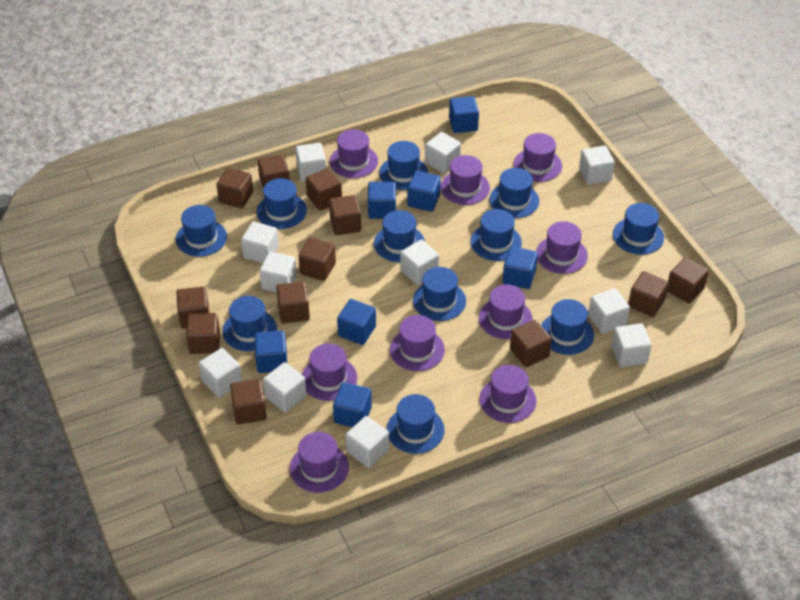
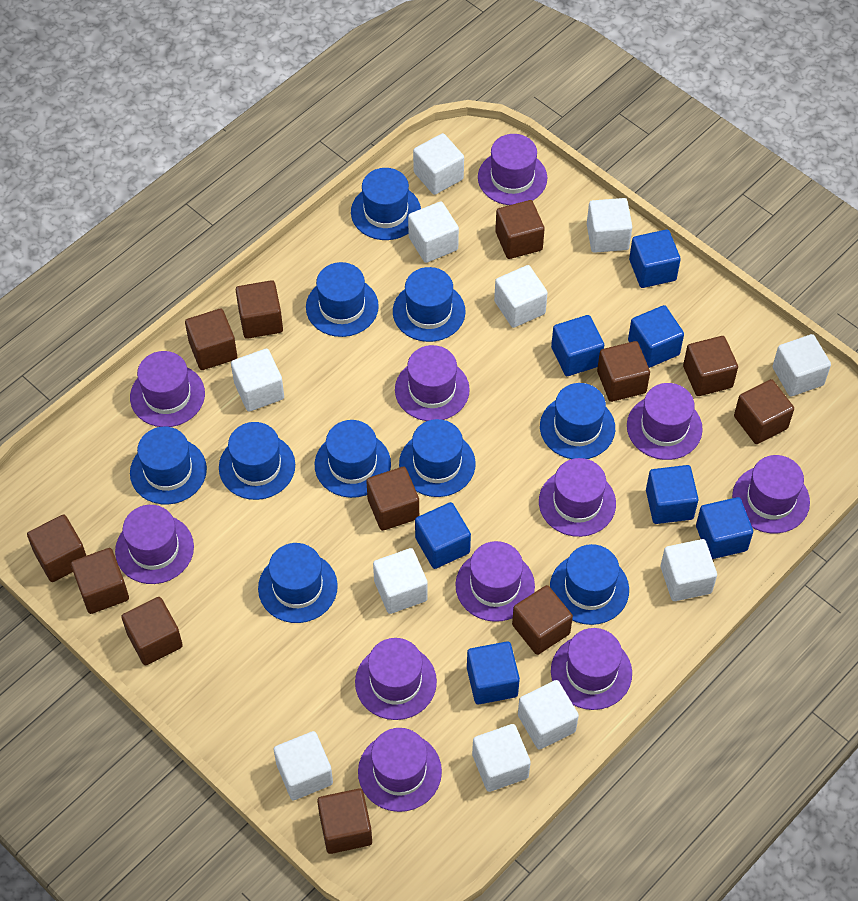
blue hat: 11 -> 10
purple hat: 9 -> 11

